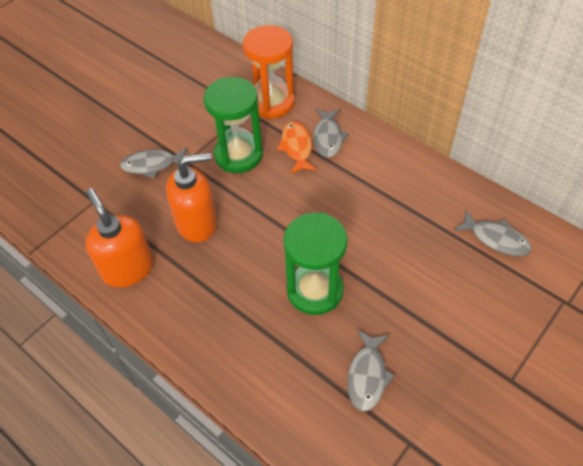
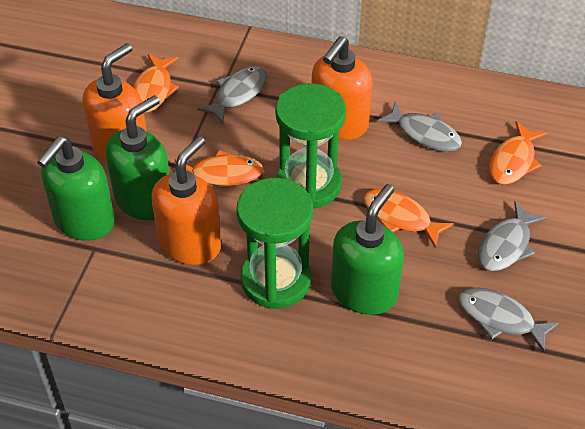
green soap dispenser: 0 -> 3
orange fish: 1 -> 4
orange hourglass: 1 -> 0
orange soap dispenser: 2 -> 3

